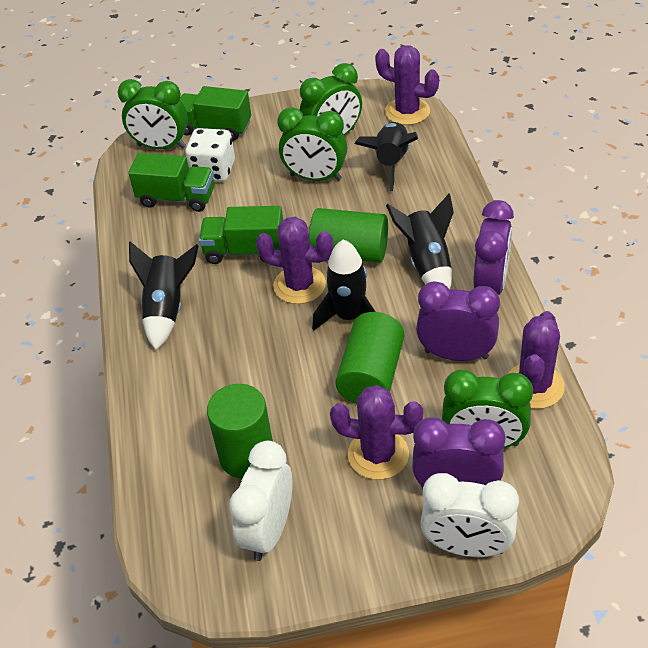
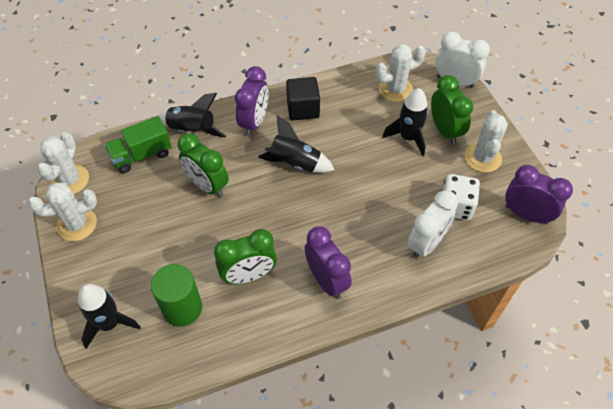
black cube: 0 -> 1
green clock: 4 -> 3
green cylinder: 3 -> 1
green truck: 3 -> 1
purple cactus: 4 -> 0
white cactus: 0 -> 4

